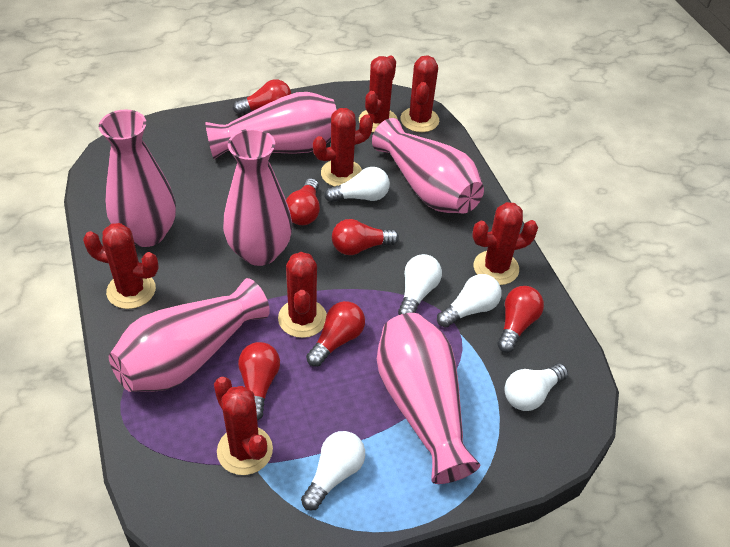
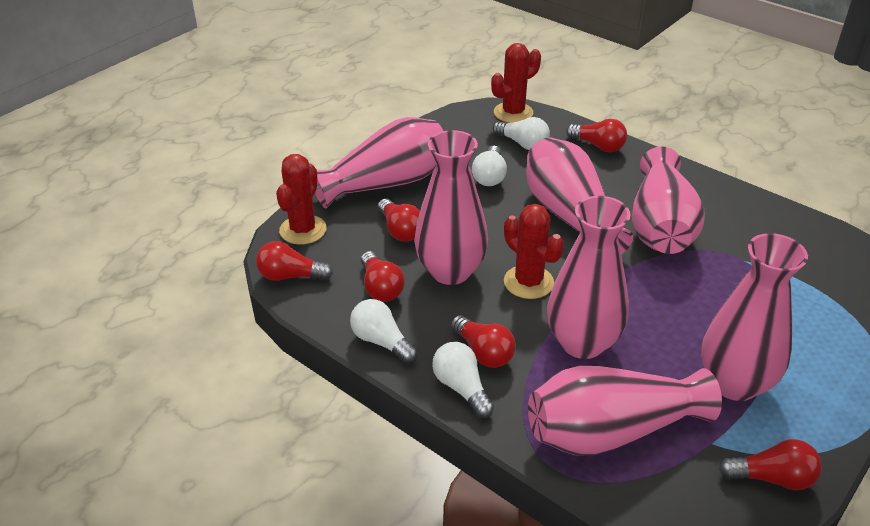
pink vase: 6 -> 7
red cactus: 7 -> 3
white light bulb: 5 -> 4

